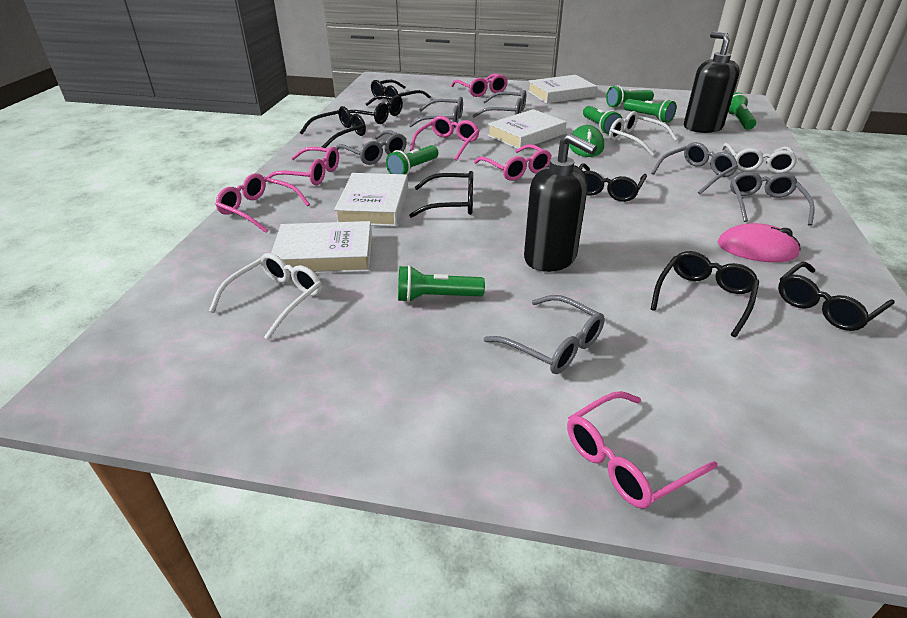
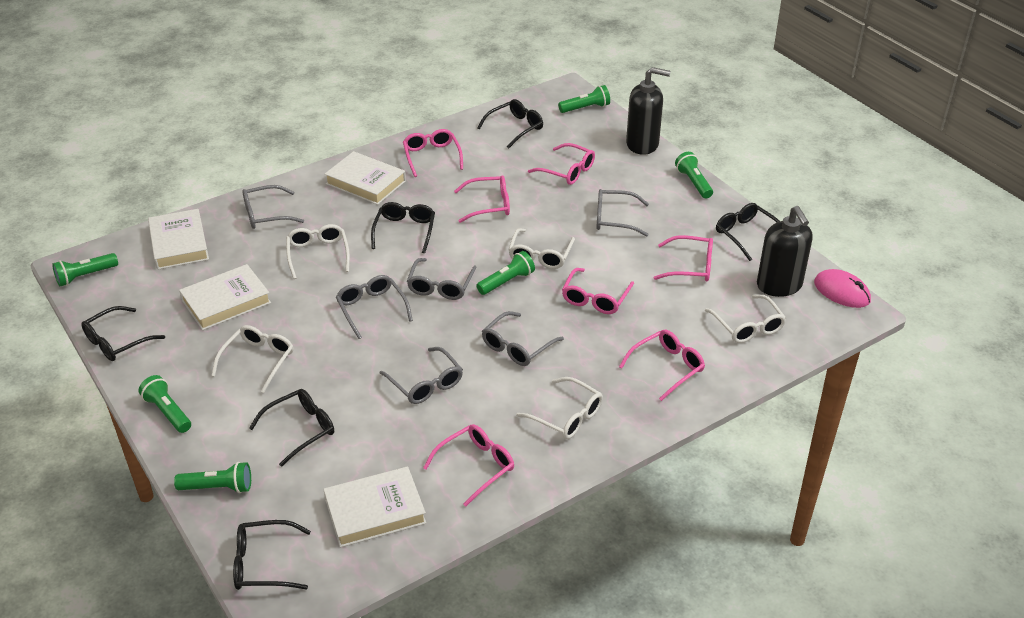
black glasses: 7 -> 6
green mouse: 1 -> 0
pink glasses: 6 -> 7
white glasses: 3 -> 5

